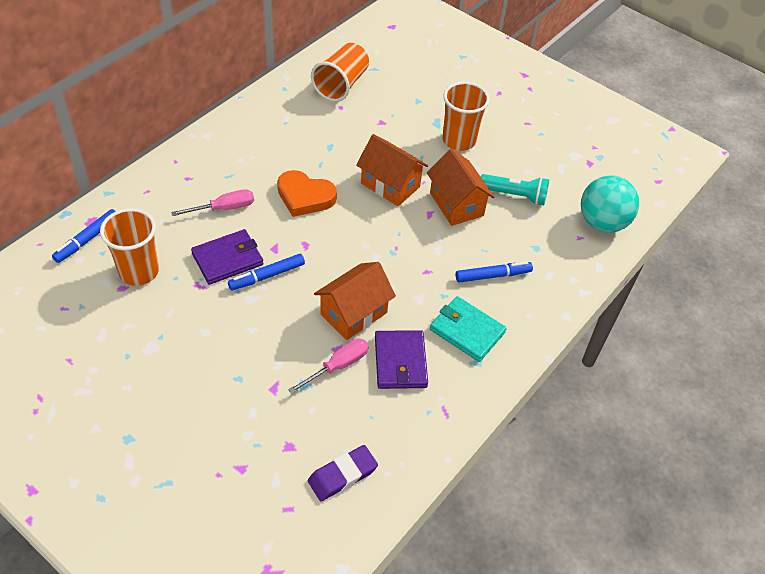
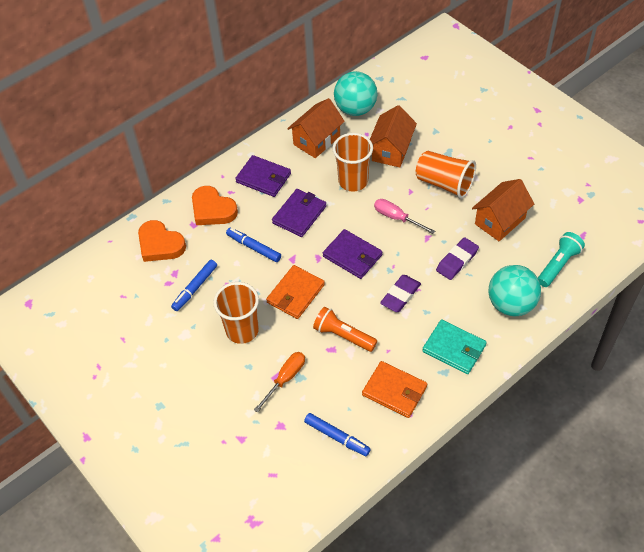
orange flashlight: 0 -> 1
orange heart: 1 -> 2
orange screwdriver: 0 -> 1
orange wallet: 0 -> 2
pink screwdriver: 2 -> 1
purple eraser: 1 -> 2
purple wallet: 2 -> 3
turquoise ball: 1 -> 2

